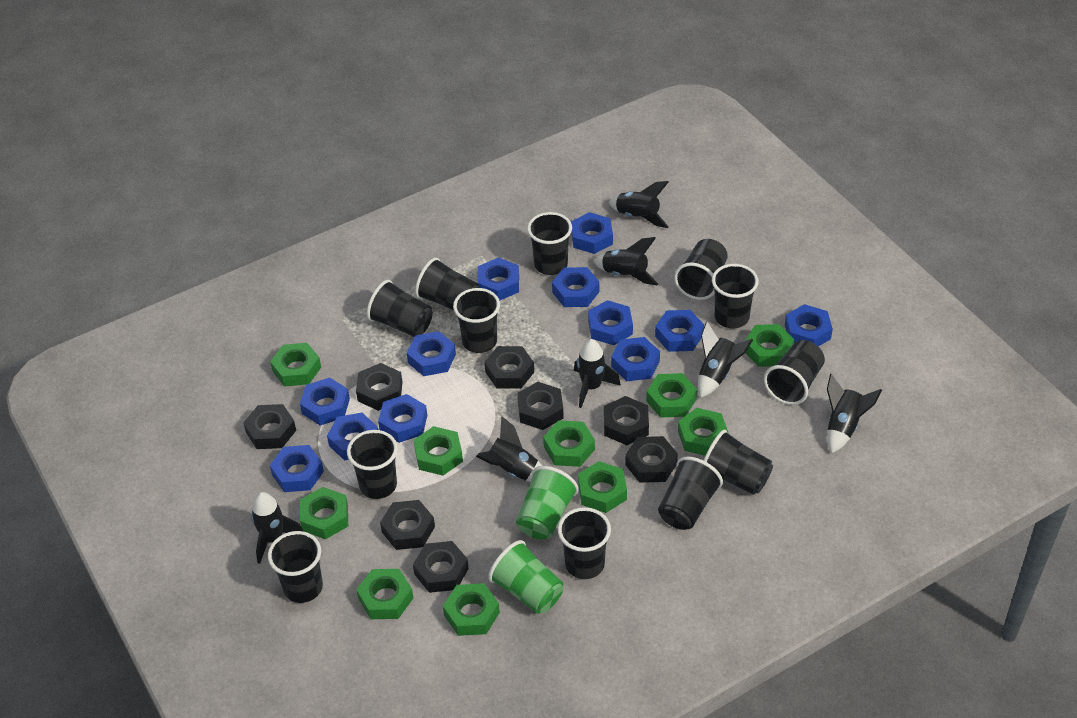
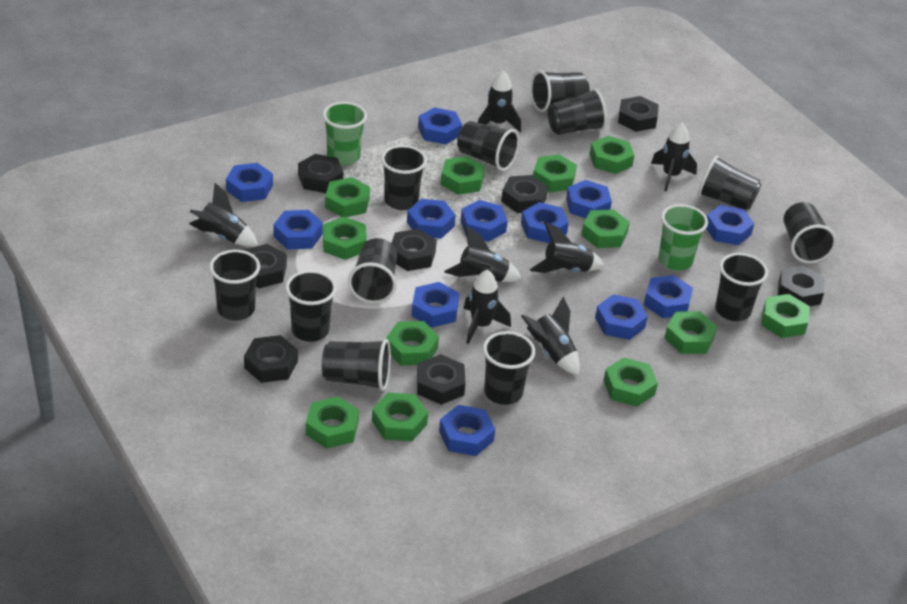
green nut: 10 -> 12

